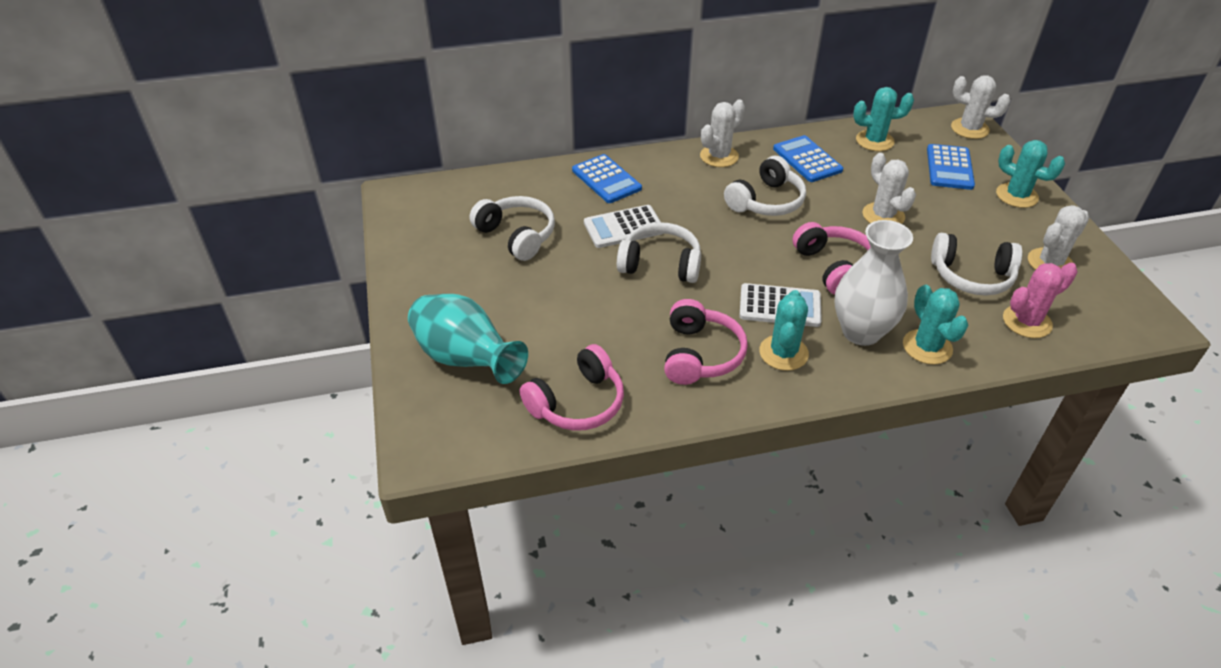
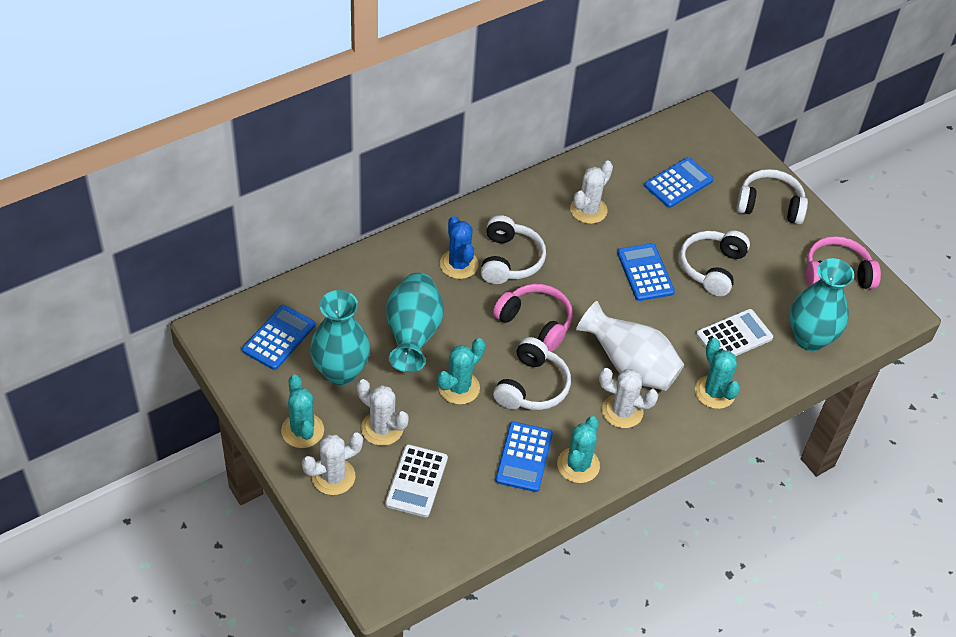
blue cactus: 0 -> 1
blue calculator: 3 -> 4
pink cactus: 1 -> 0
pink headphones: 3 -> 2
turquoise vase: 1 -> 3

